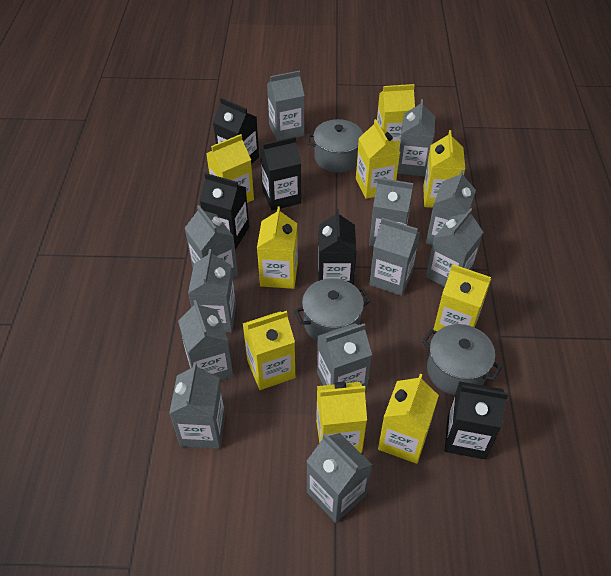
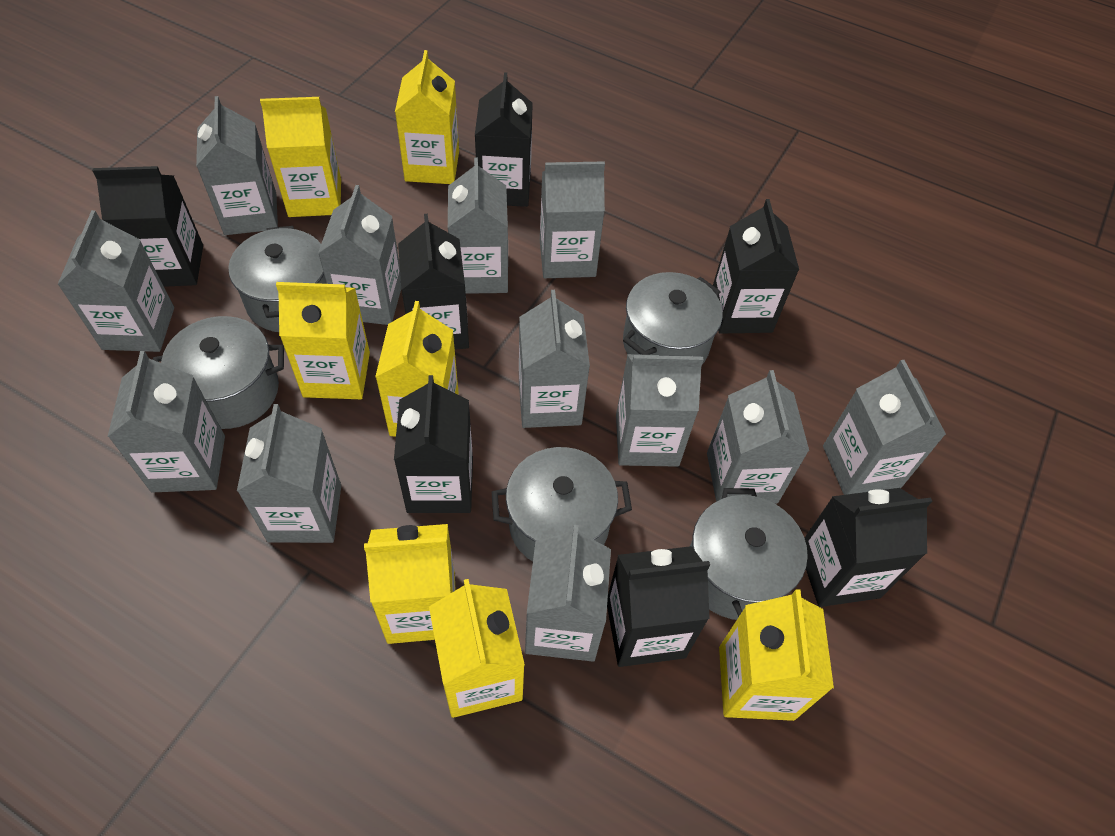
black carton: 5 -> 7
grey pot: 3 -> 5
yellow carton: 9 -> 7

